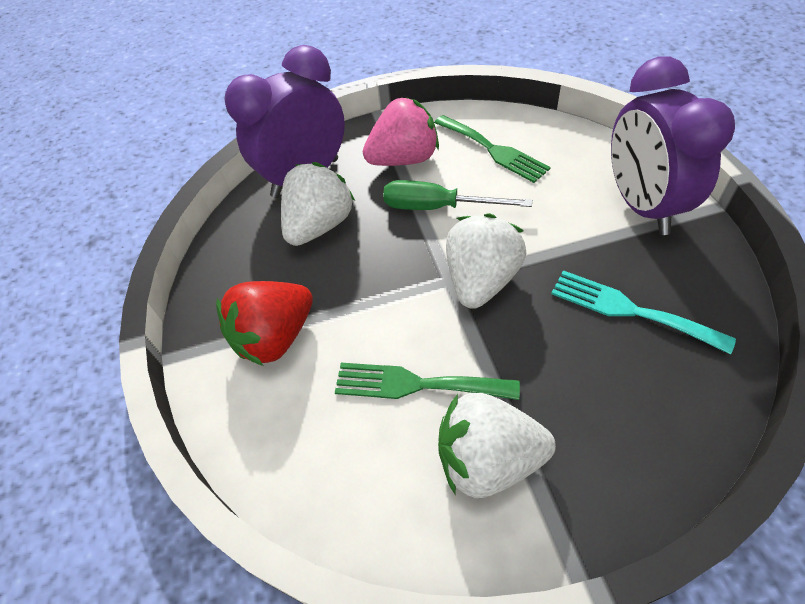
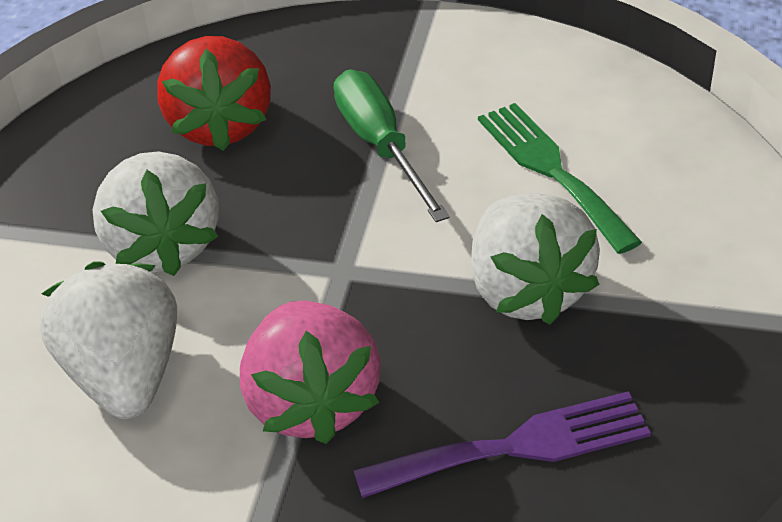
green fork: 2 -> 1
purple clock: 2 -> 0
purple fork: 0 -> 1
turquoise fork: 1 -> 0

